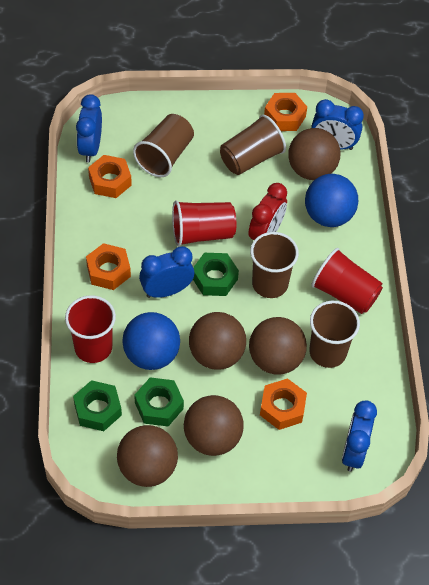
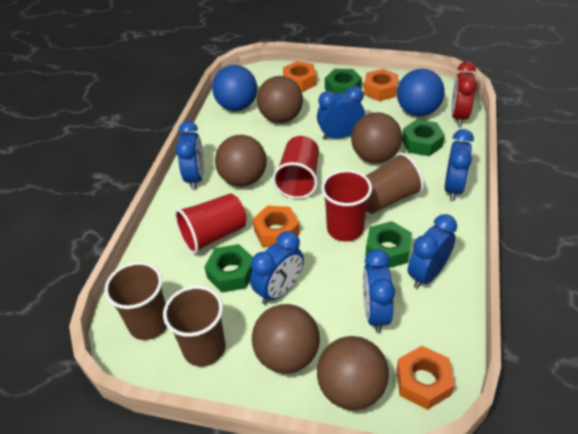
blue clock: 4 -> 6
brown cup: 4 -> 3
green nut: 3 -> 4

